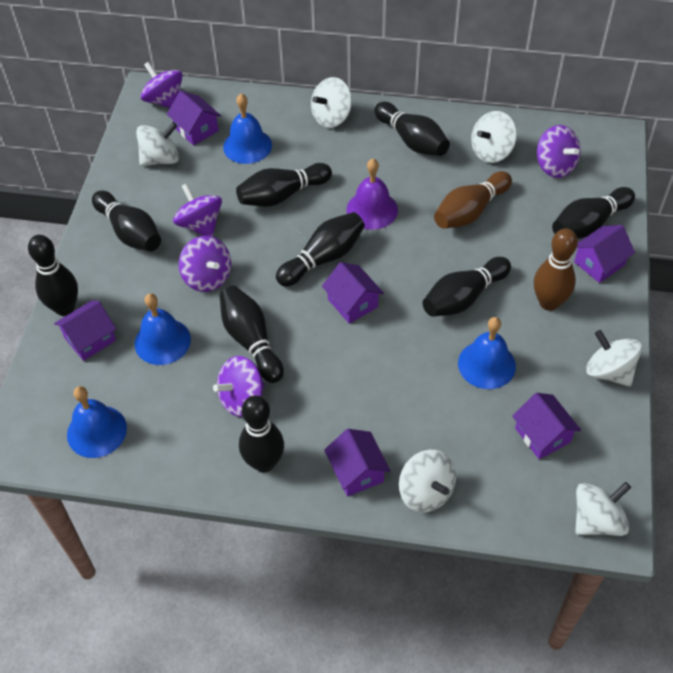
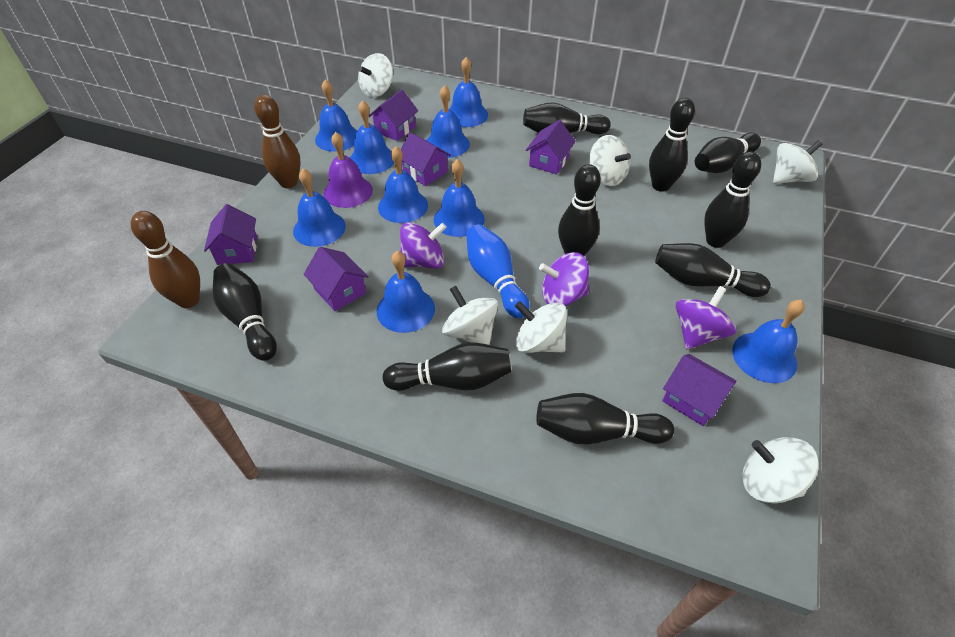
blue bell: 4 -> 9
blue bowling pin: 0 -> 1
purple spinning top: 5 -> 3

